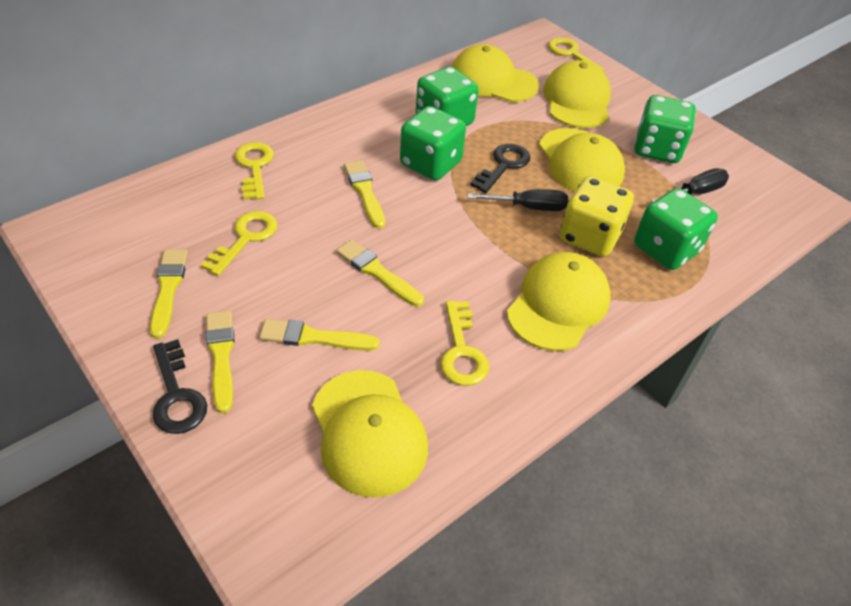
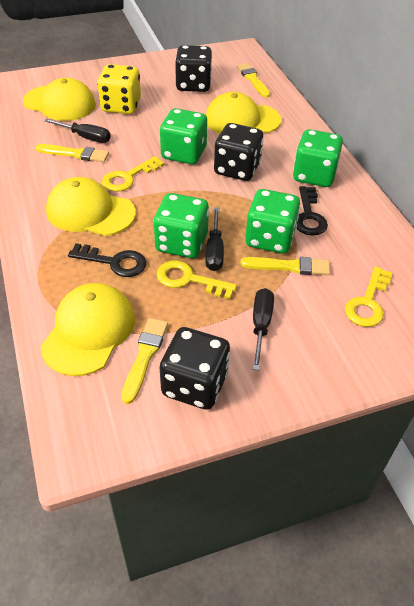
black dice: 0 -> 3
black screwdriver: 2 -> 3
yellow brush: 5 -> 4
yellow cap: 5 -> 4
yellow key: 4 -> 3

